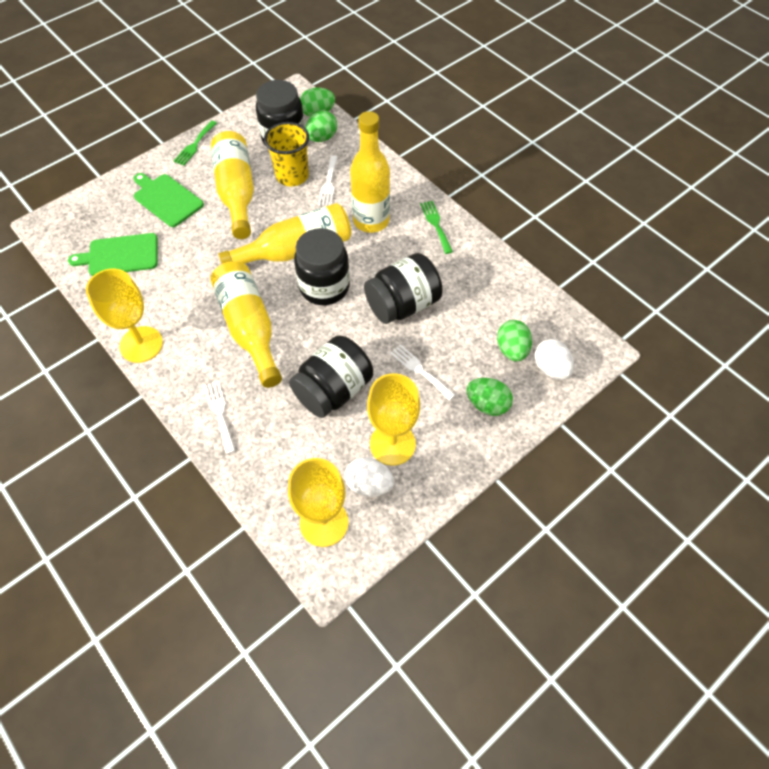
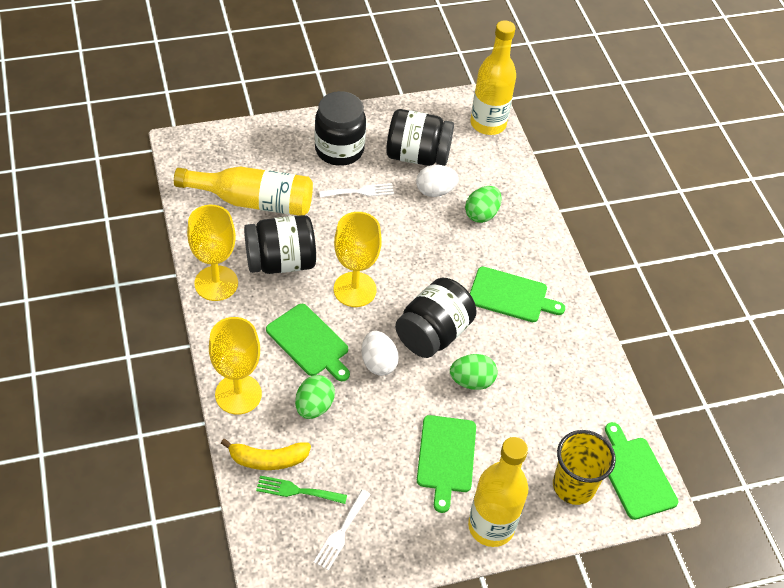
green cutting board: 2 -> 4
green egg: 4 -> 3
green fork: 2 -> 1
white fork: 3 -> 2
yellow banana: 0 -> 1
yellow bottle: 4 -> 3

